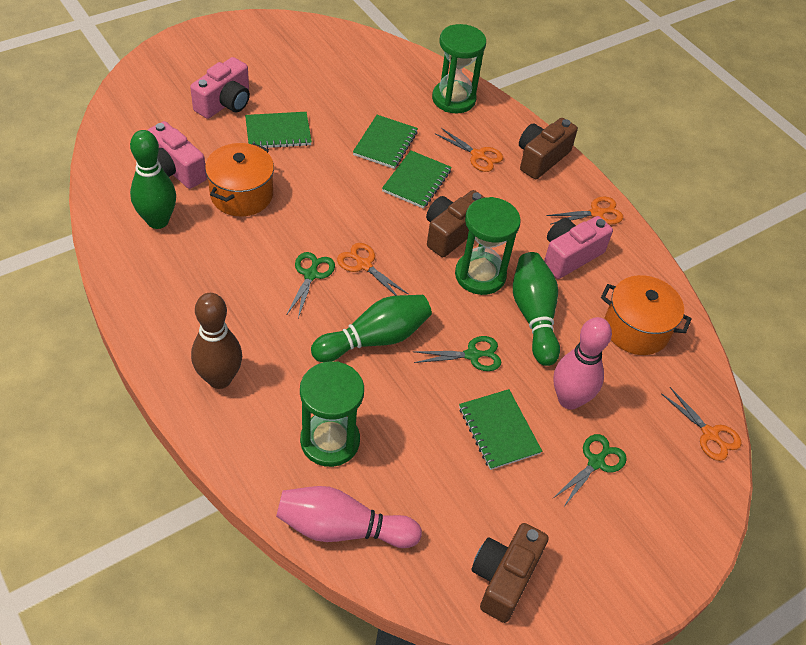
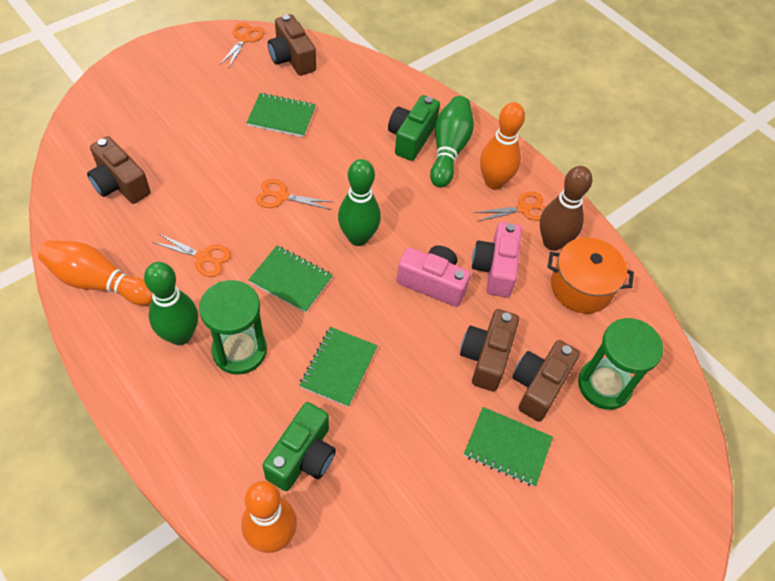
brown camera: 3 -> 4
green camera: 0 -> 2
green hourglass: 3 -> 2
green scissors: 3 -> 0
orange bowling pin: 0 -> 3
orange pot: 2 -> 1
pink bowling pin: 2 -> 0
pink camera: 3 -> 2

